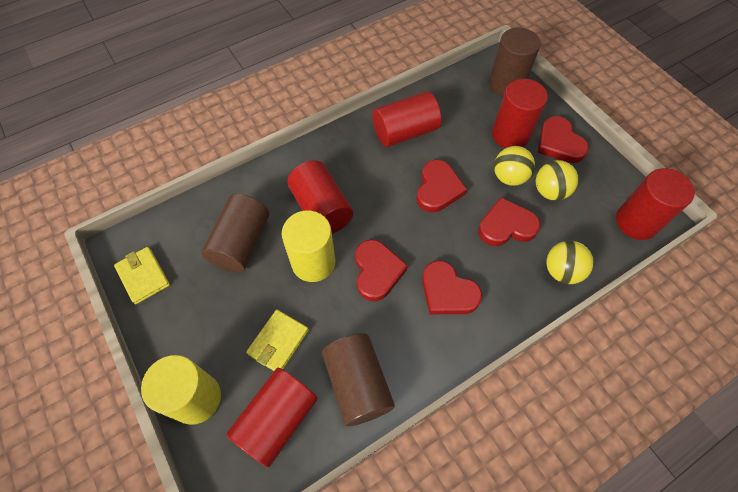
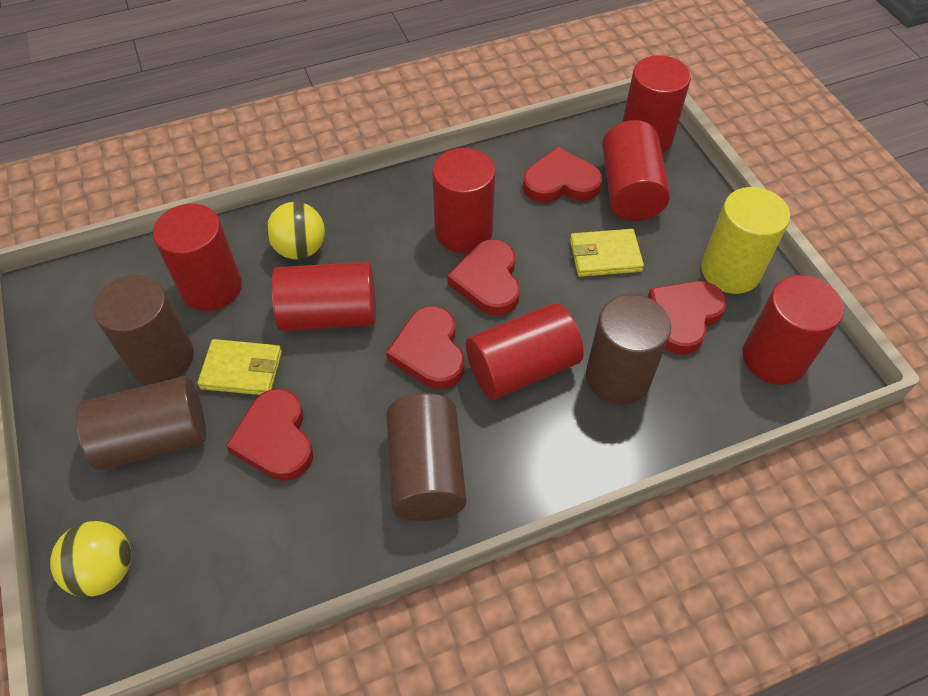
brown cylinder: 3 -> 4
red cylinder: 5 -> 7
yellow ball: 3 -> 2
yellow cylinder: 2 -> 1

